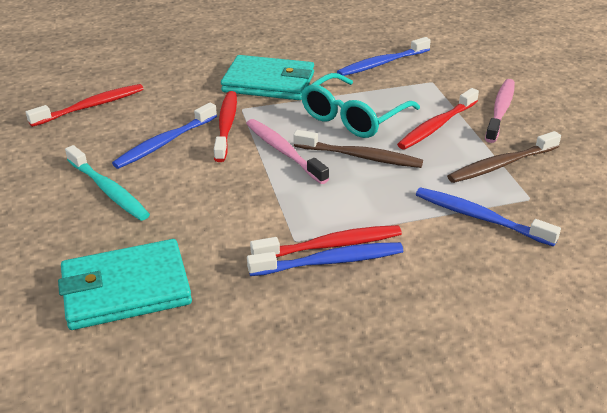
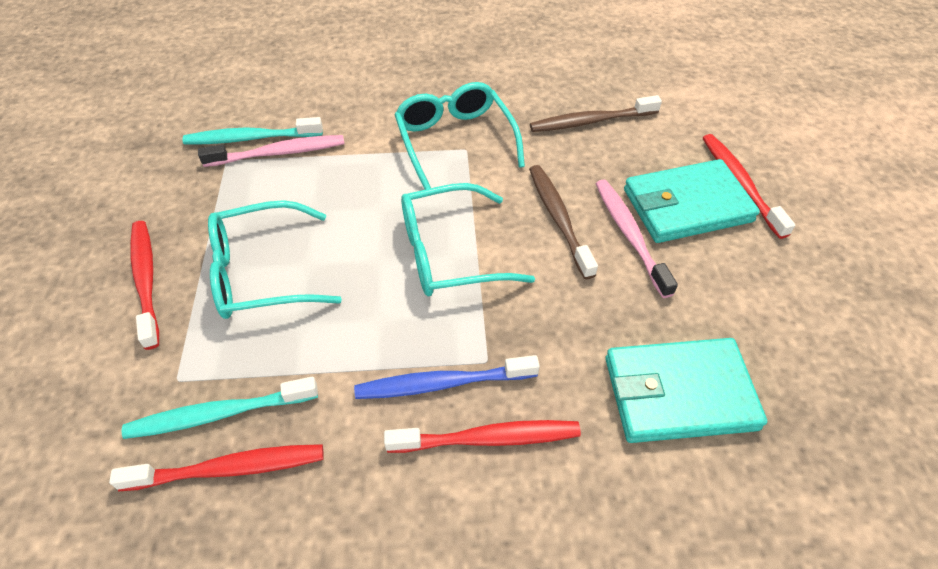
blue toothbrush: 4 -> 1
turquoise glasses: 1 -> 3
turquoise toothbrush: 1 -> 2

